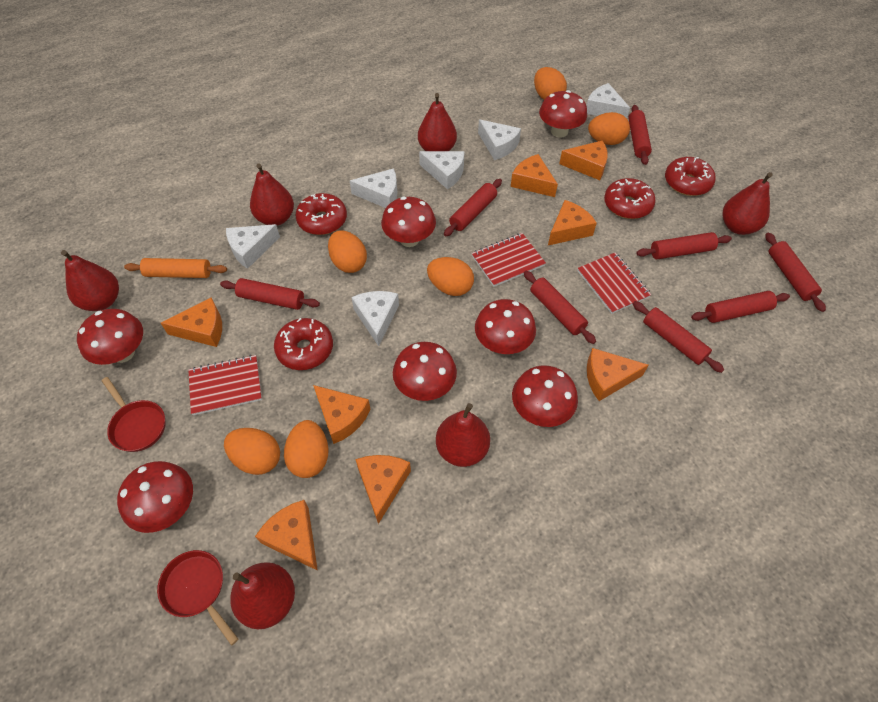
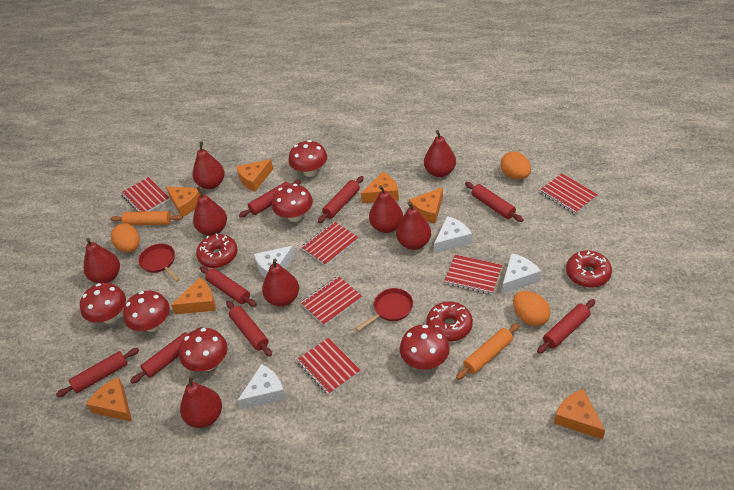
orange cheese: 8 -> 7
orange egg: 6 -> 3
orange rolling pin: 1 -> 2
red donut: 4 -> 3
red mushroom: 7 -> 6
red notebook: 3 -> 6
red pear: 6 -> 8
white cheese: 6 -> 4

